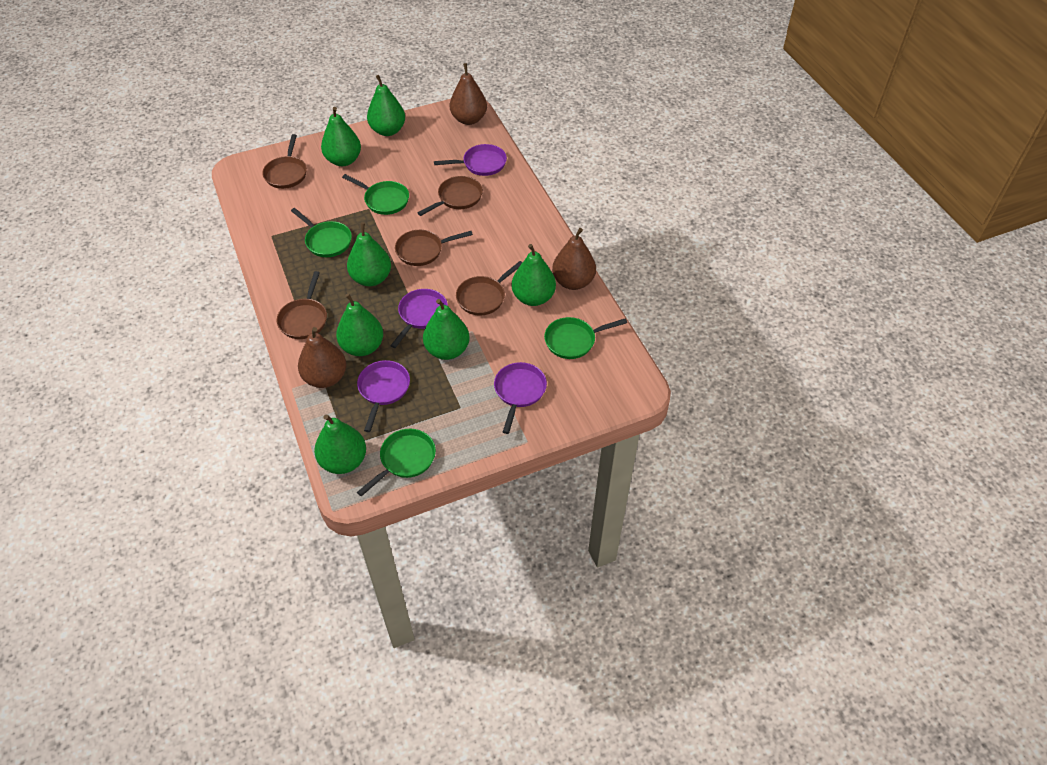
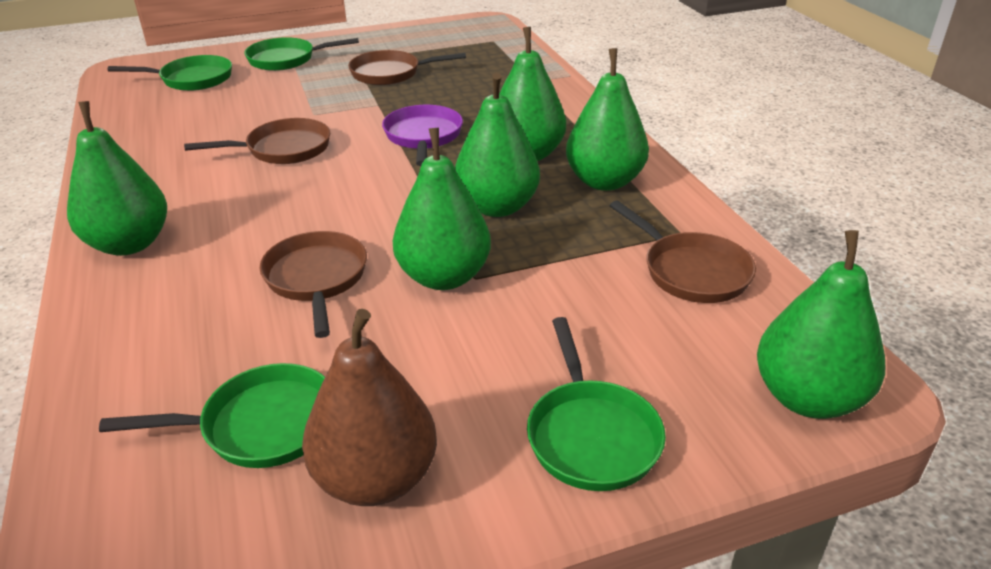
brown pan: 5 -> 4
brown pear: 3 -> 1
green pear: 7 -> 6
purple pan: 4 -> 1

